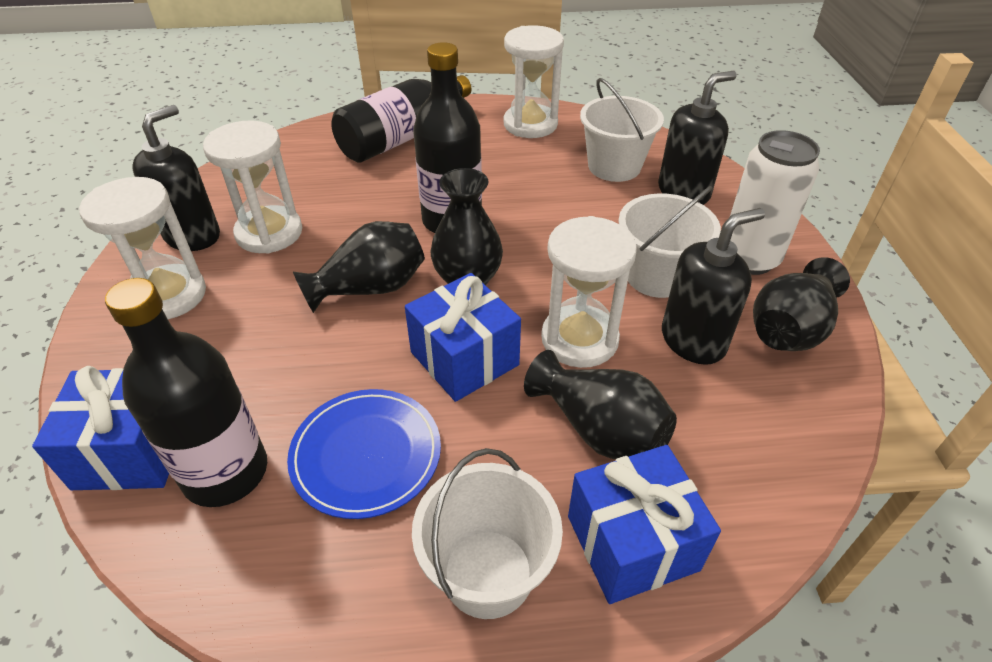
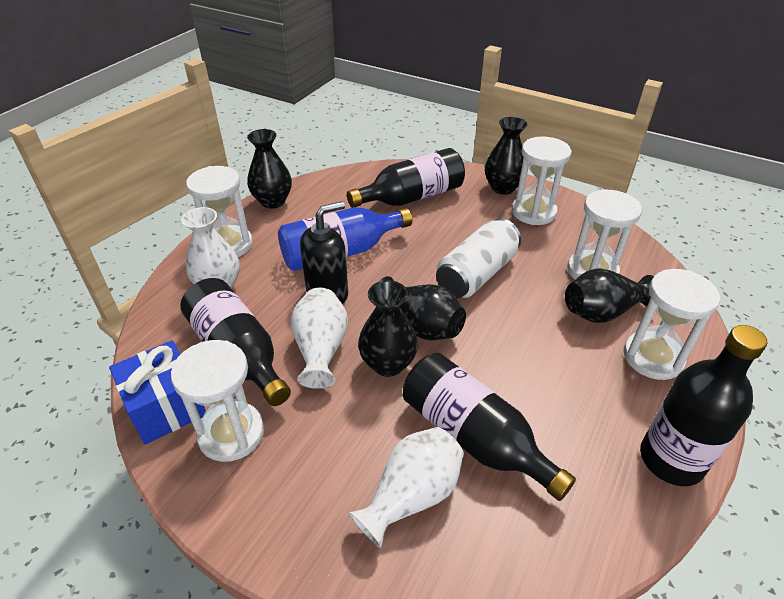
black bottle: 3 -> 4
black soap dispenser: 3 -> 1
black vase: 4 -> 5
blue bottle: 0 -> 1
blue gift: 3 -> 1
blue plate: 1 -> 0
white bucket: 3 -> 0
white hourglass: 4 -> 5
white vase: 0 -> 3

